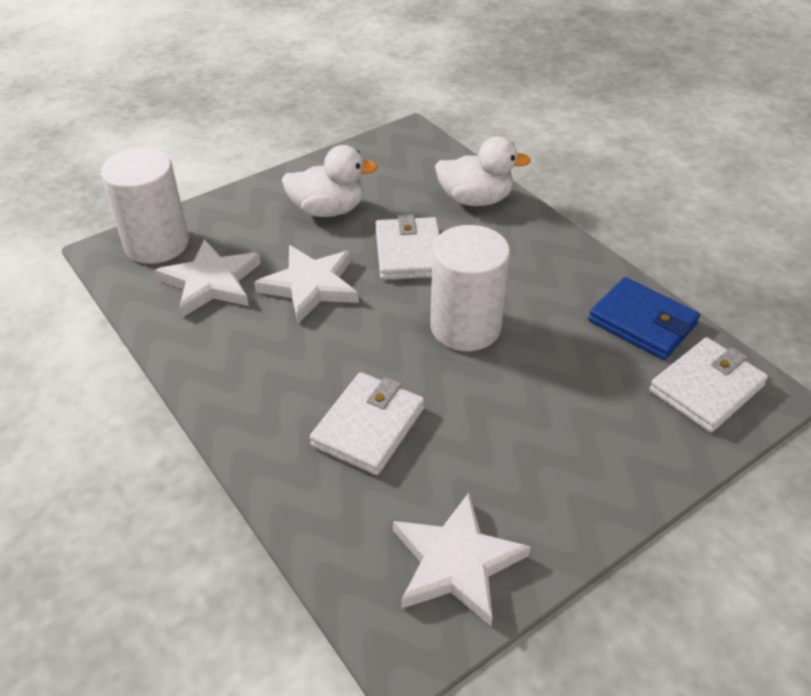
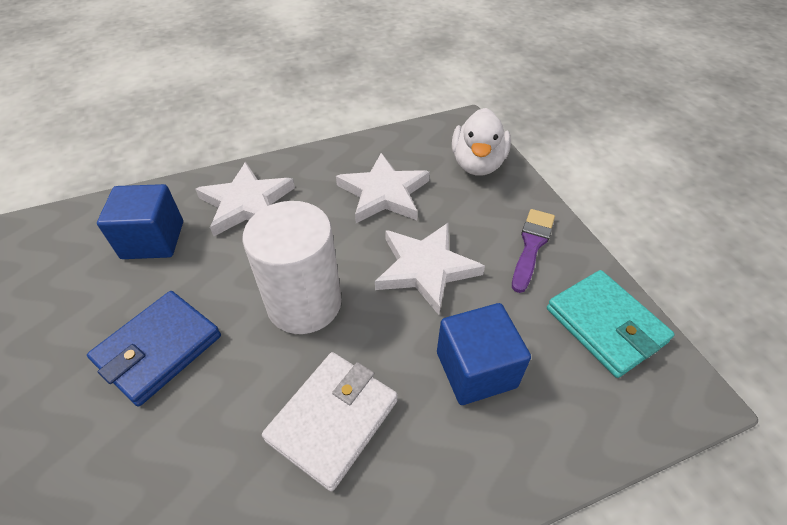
blue cube: 0 -> 2
purple brush: 0 -> 1
turquoise wallet: 0 -> 1
white cylinder: 2 -> 1
white duck: 2 -> 1
white wallet: 3 -> 1

